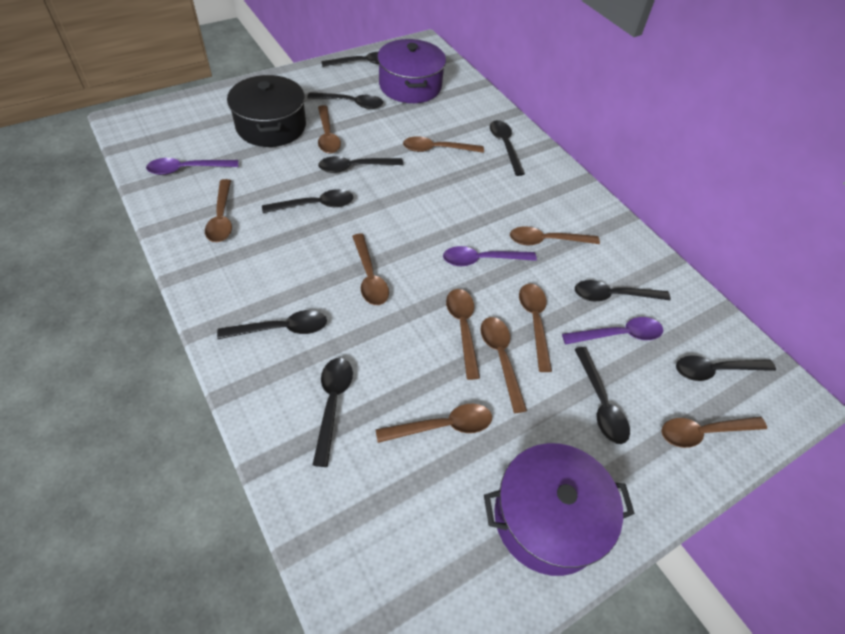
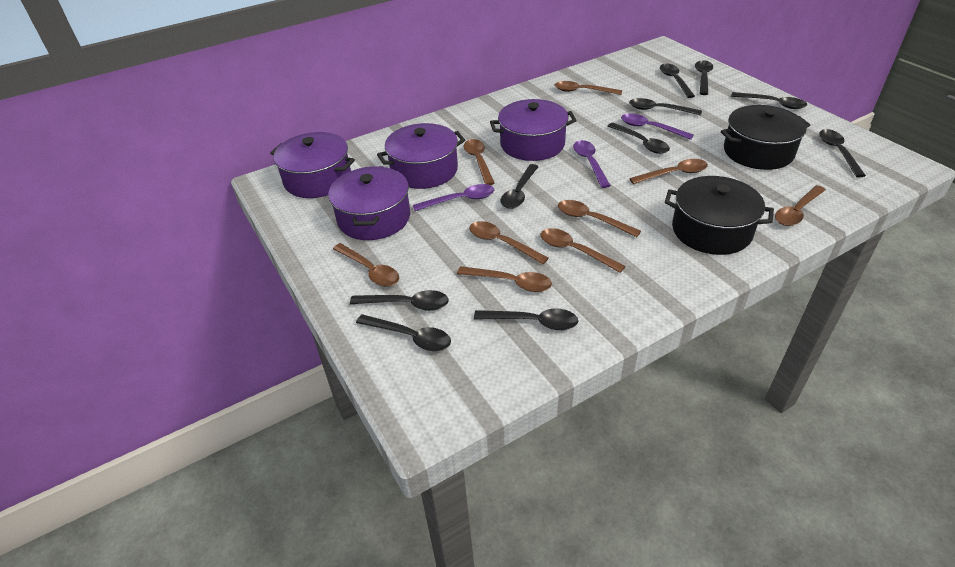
black pot: 1 -> 2
brown spoon: 10 -> 9
purple pot: 2 -> 4

